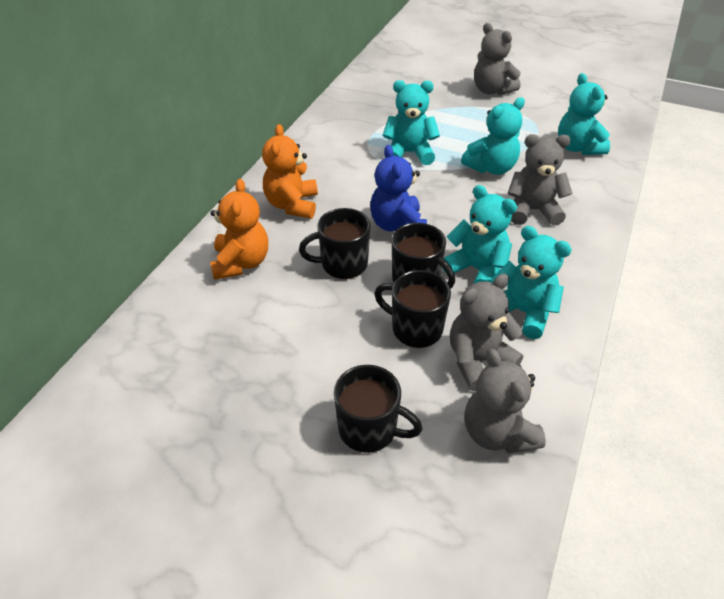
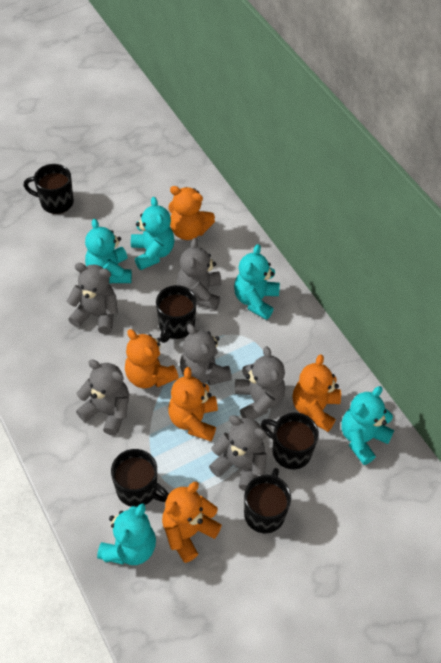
black mug: 4 -> 5
blue teddy bear: 1 -> 0
grey teddy bear: 4 -> 6
orange teddy bear: 2 -> 5

